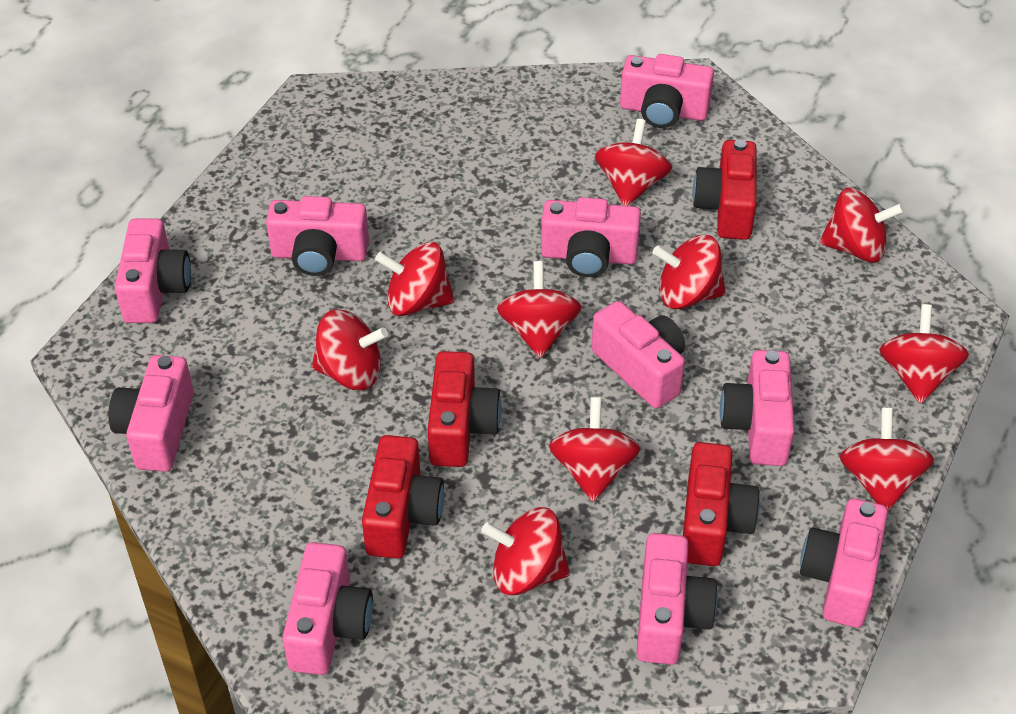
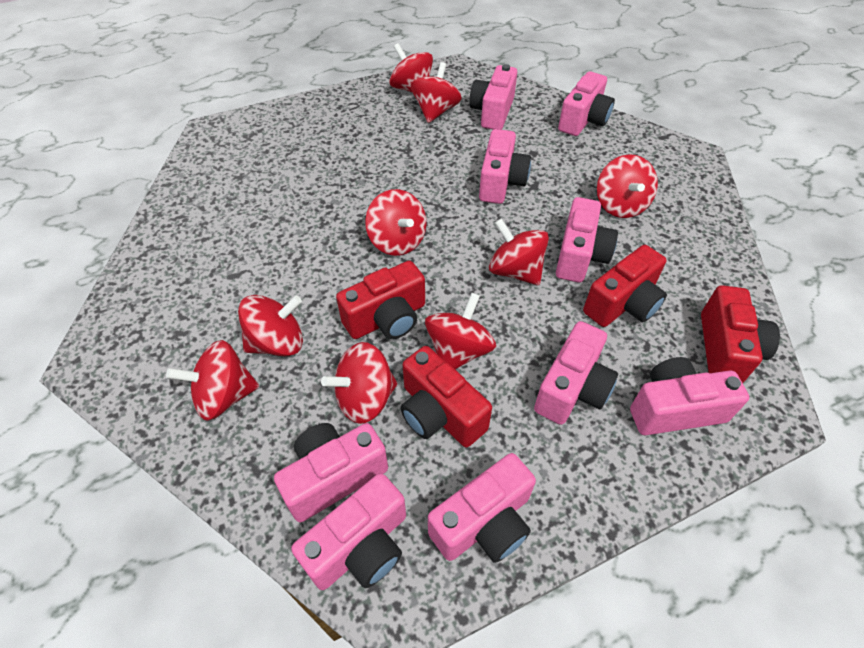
pink camera: 10 -> 9
red spinning top: 10 -> 9

